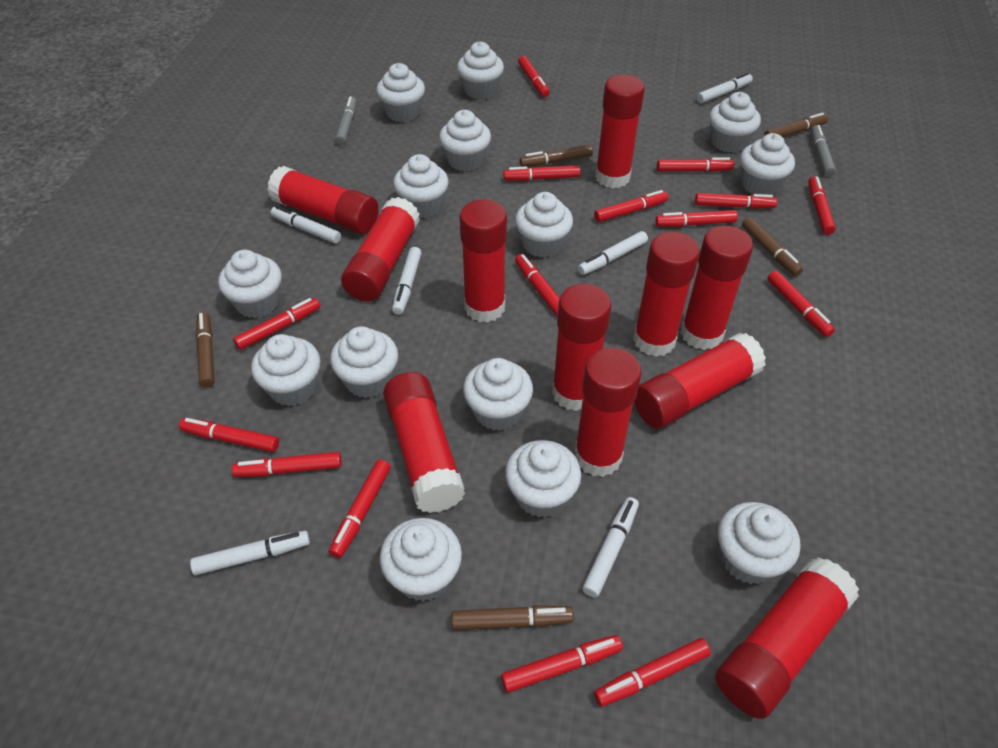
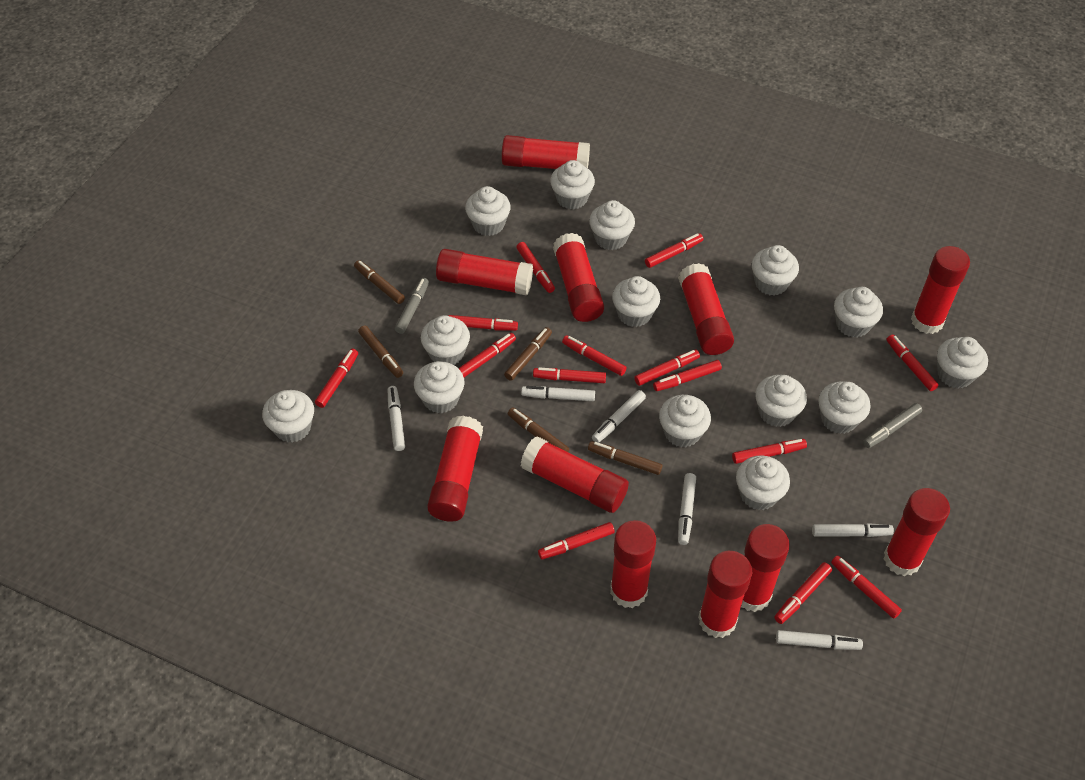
red marker: 15 -> 14

